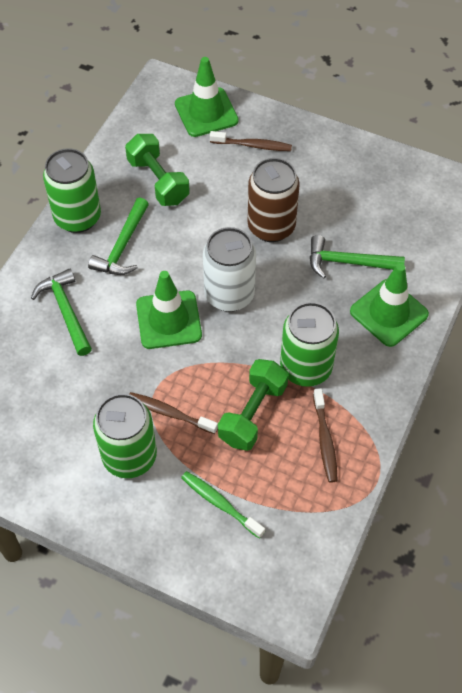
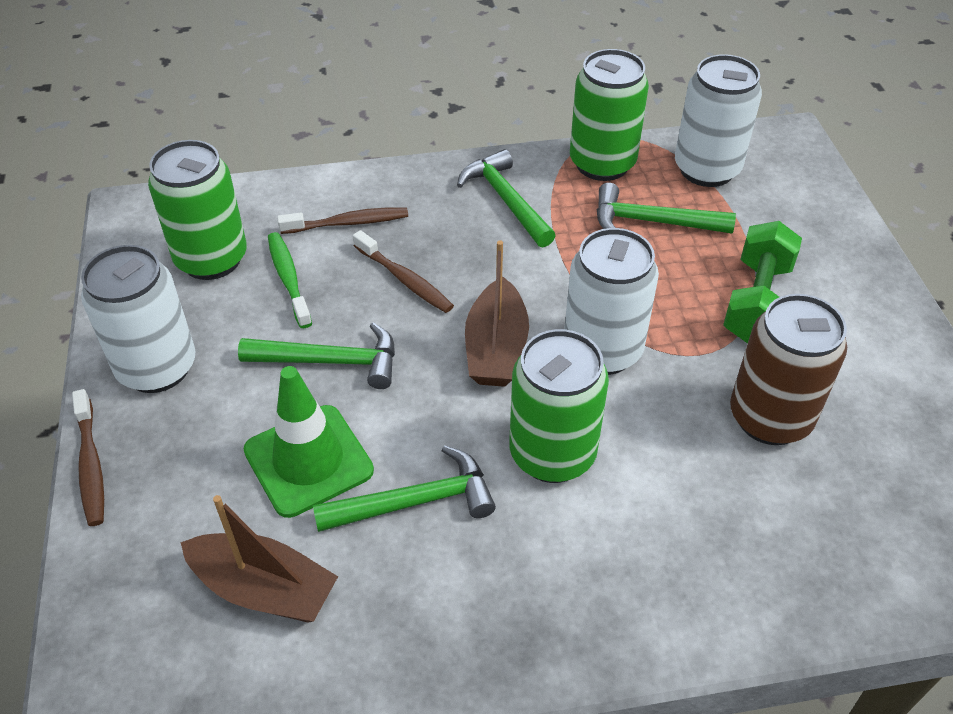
brown boat: 0 -> 2
green dumbbell: 2 -> 1
green hammer: 3 -> 4
green traffic cone: 3 -> 1
white can: 1 -> 3

